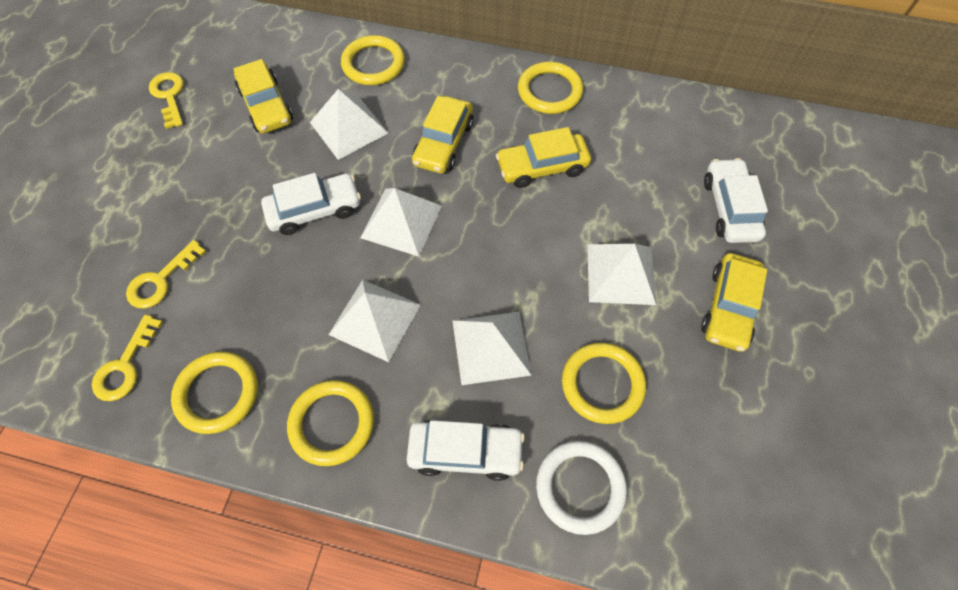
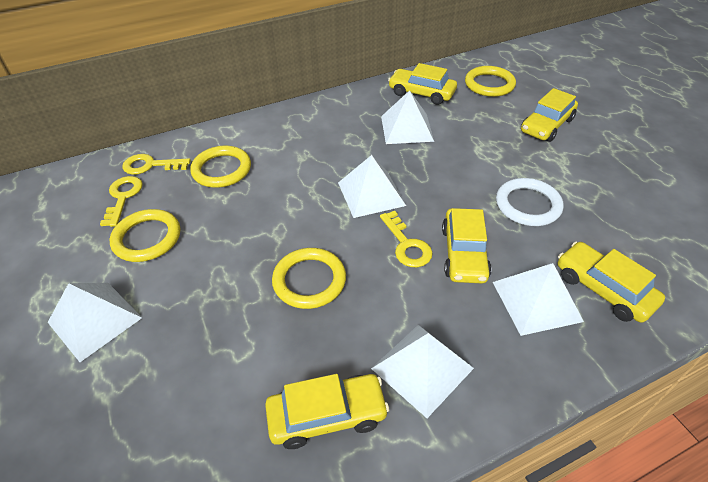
white car: 3 -> 0
yellow car: 4 -> 5
yellow ring: 5 -> 4

